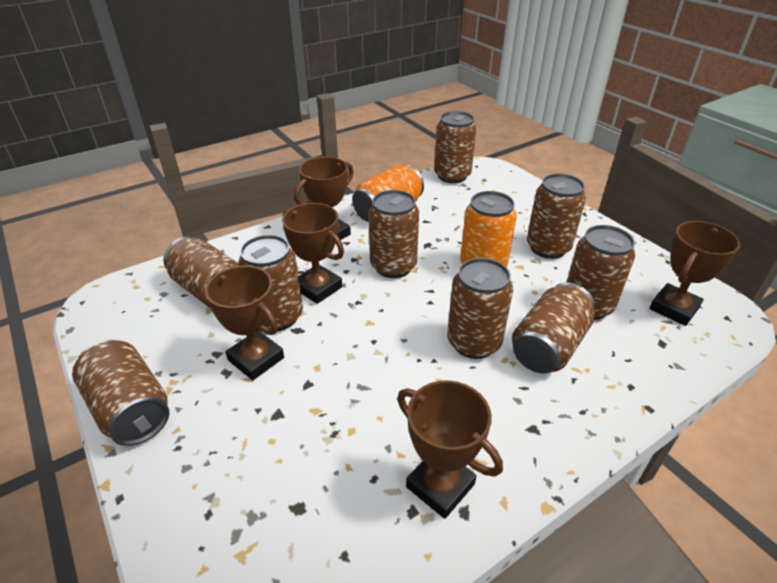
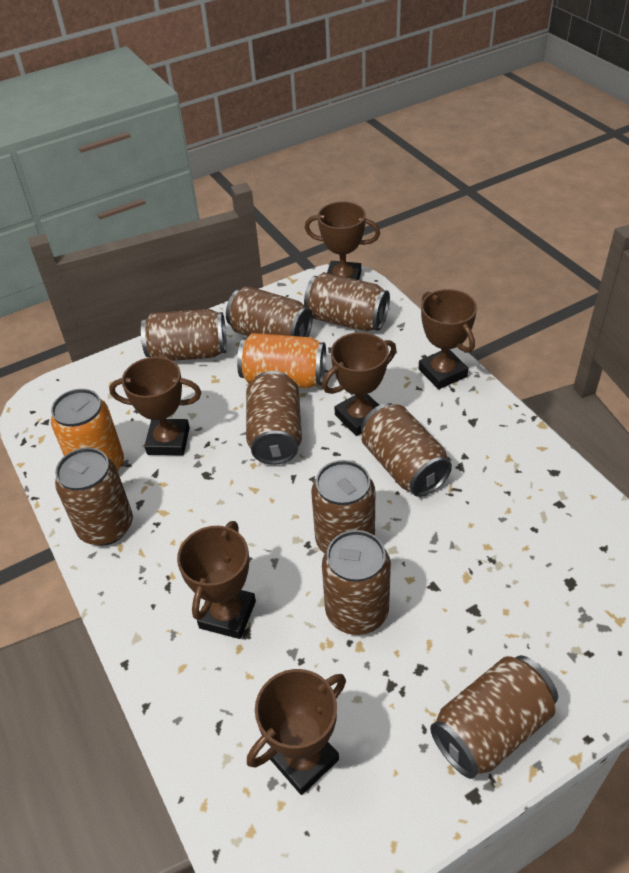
brown trophy: 5 -> 6

